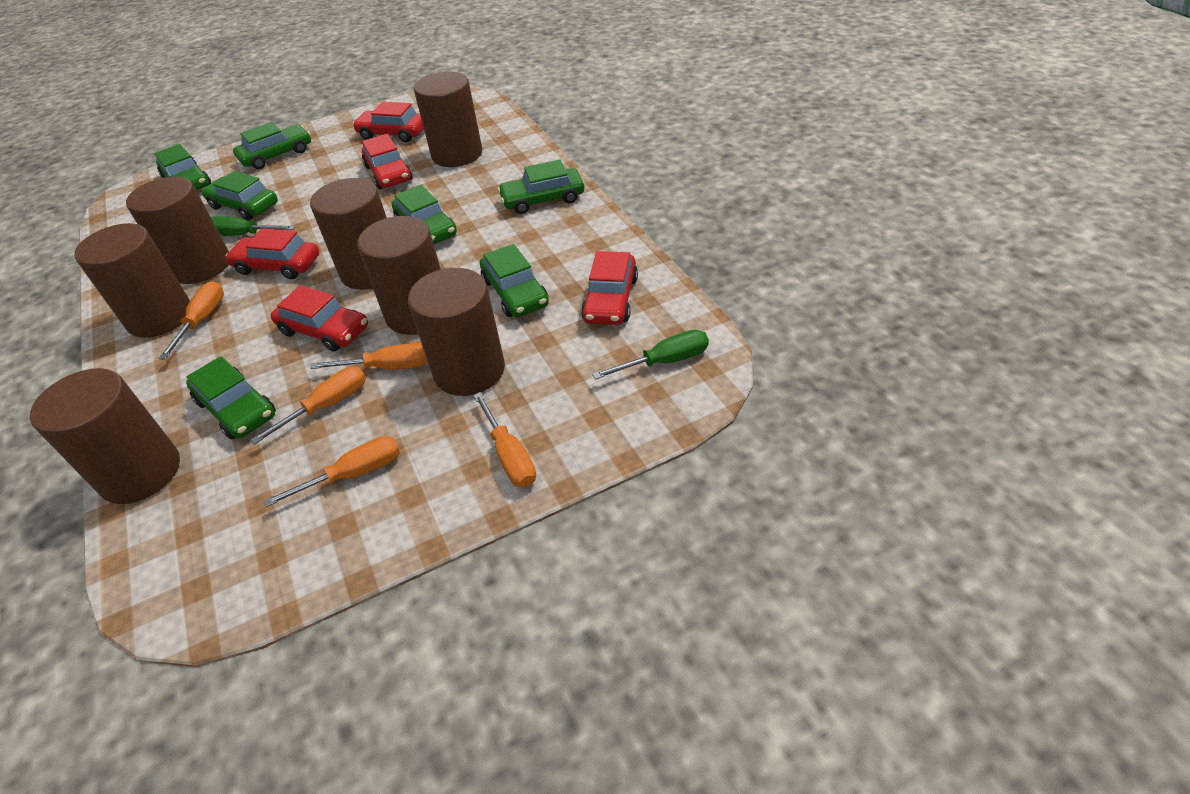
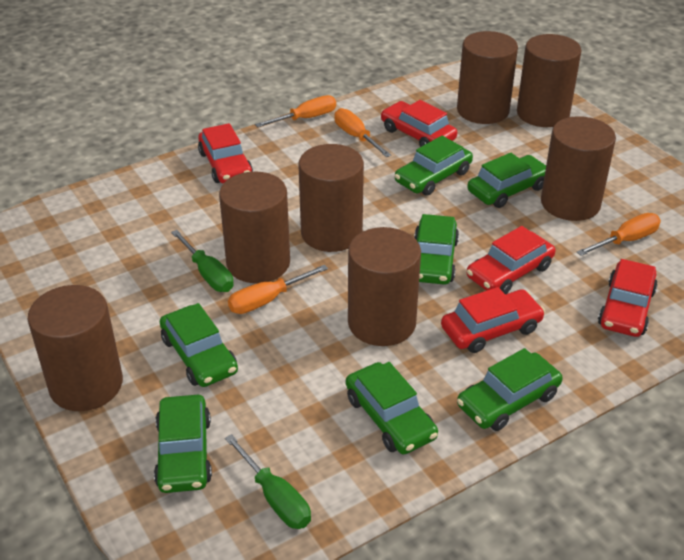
orange screwdriver: 5 -> 4

